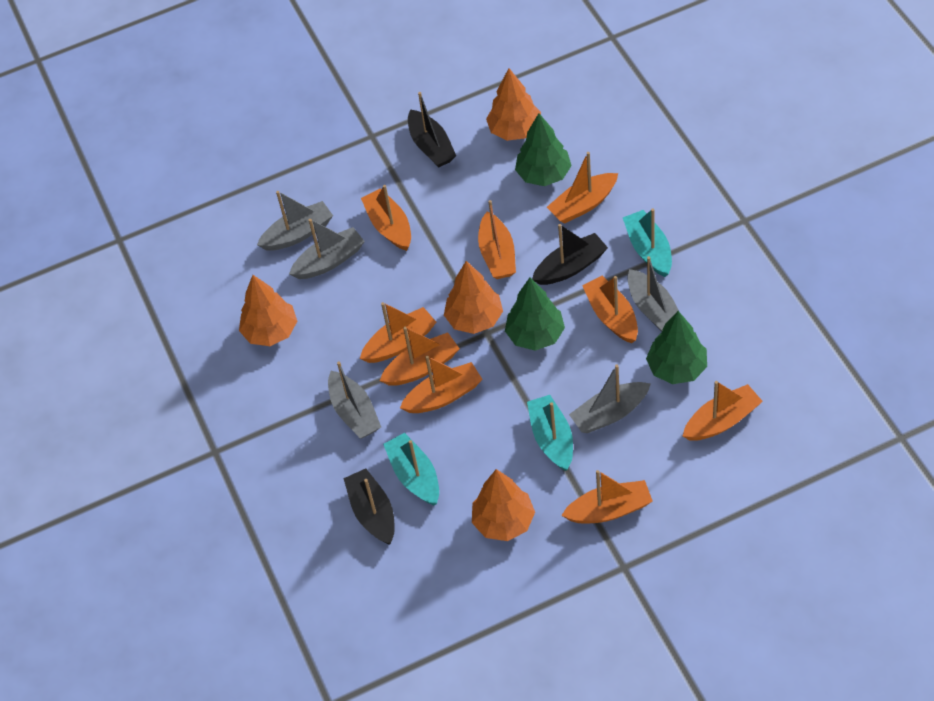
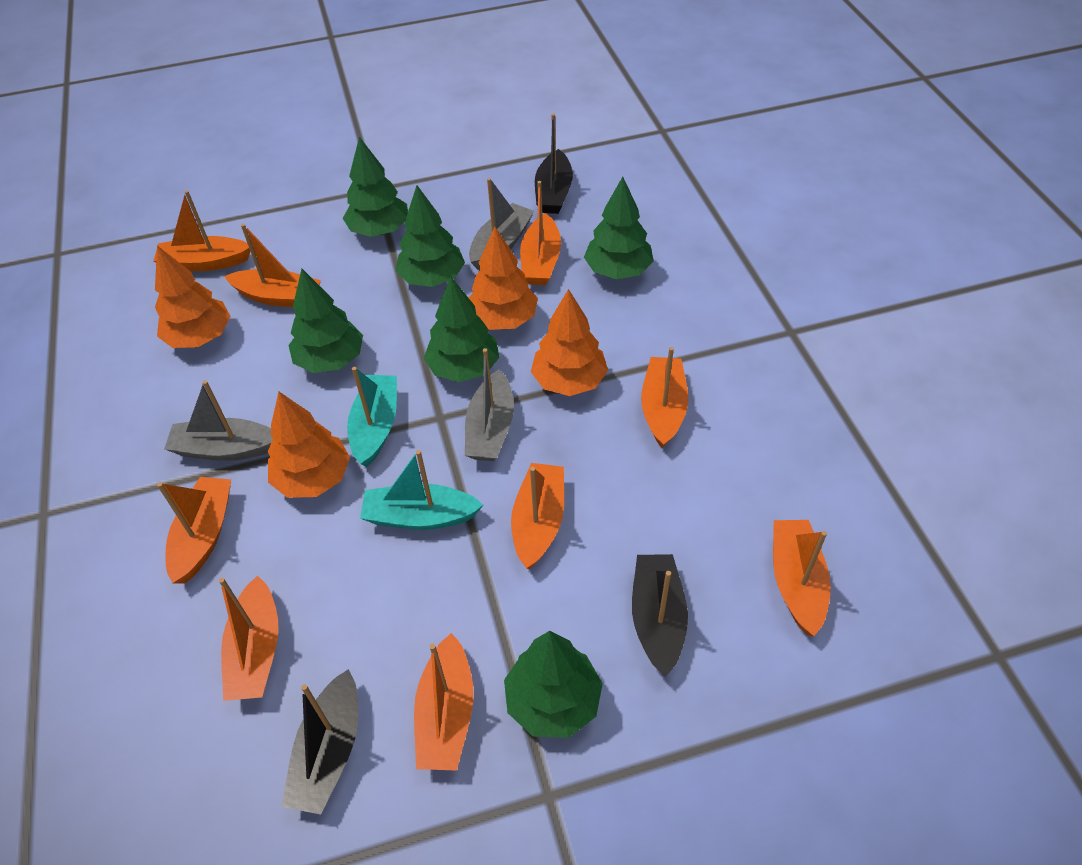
green tree: 3 -> 6
grey boat: 5 -> 3
turquoise boat: 3 -> 2

